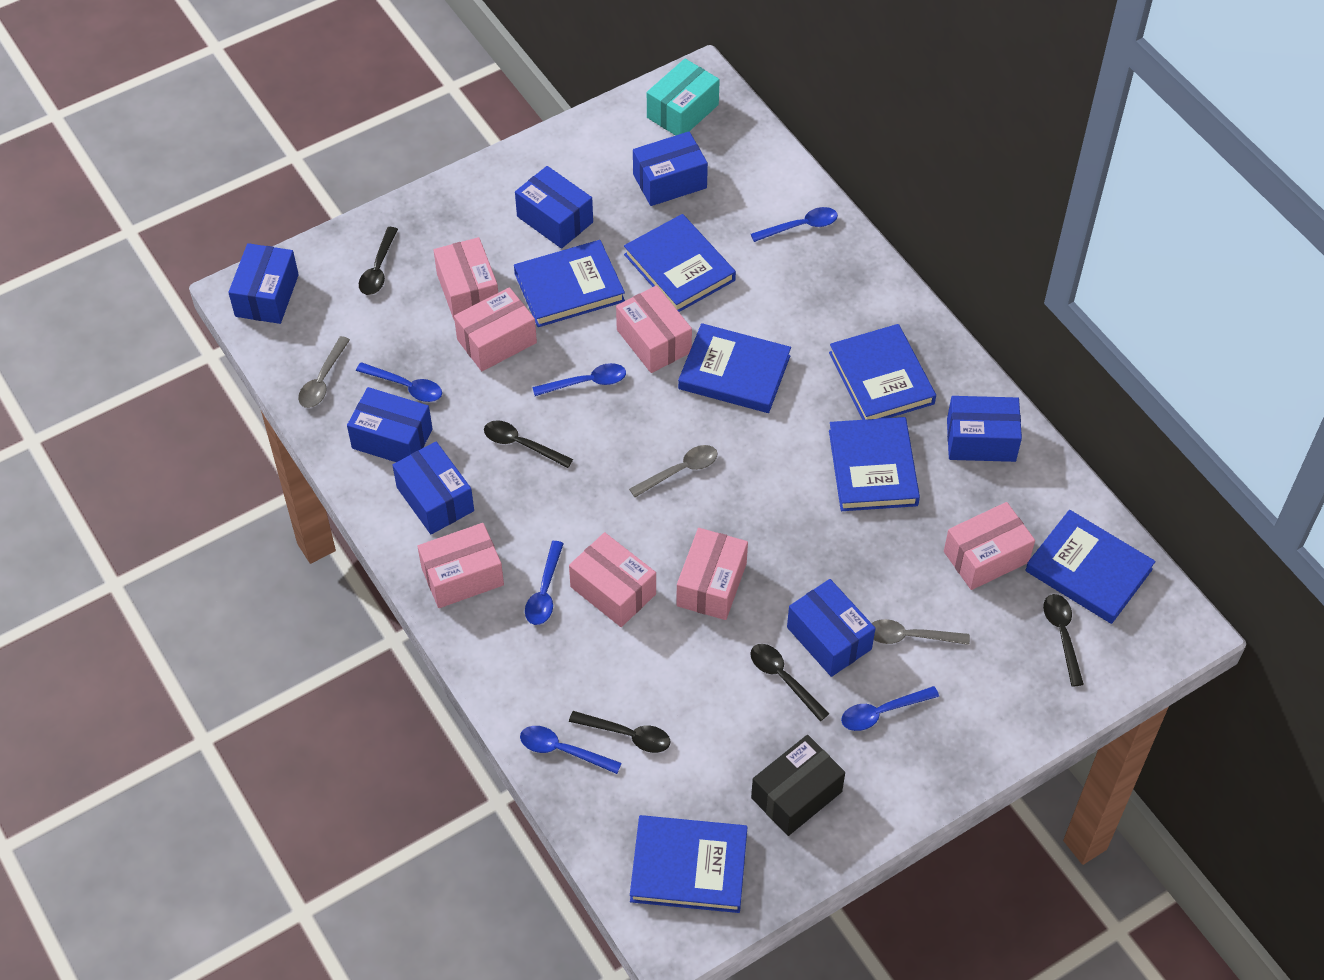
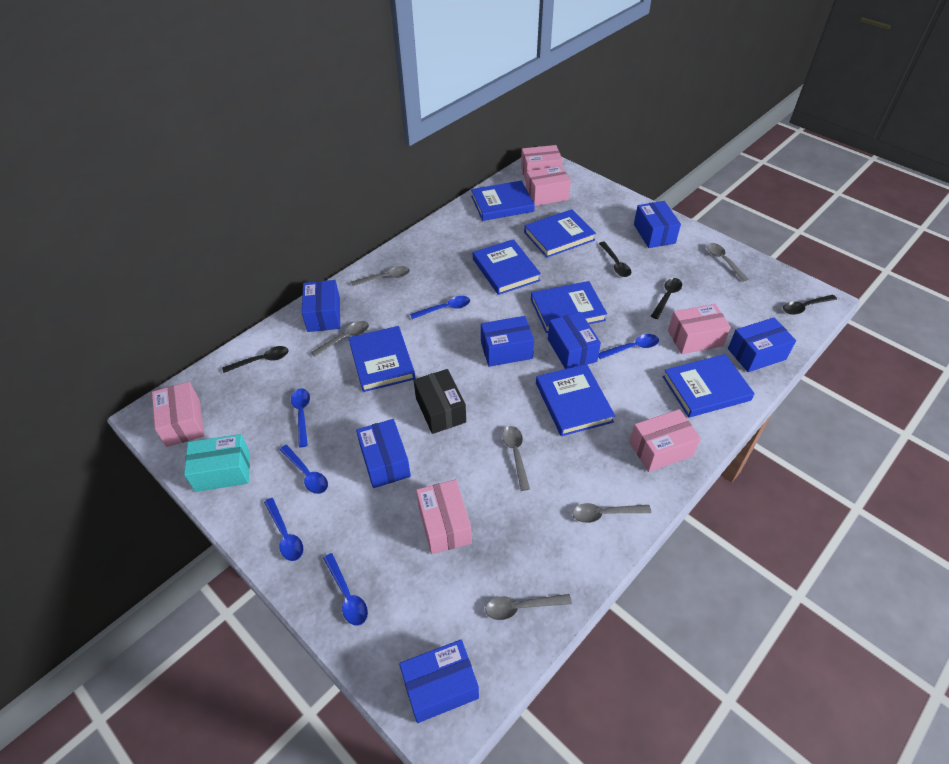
black spoon: 5 -> 4
grey spoon: 3 -> 6
pink box: 7 -> 6

